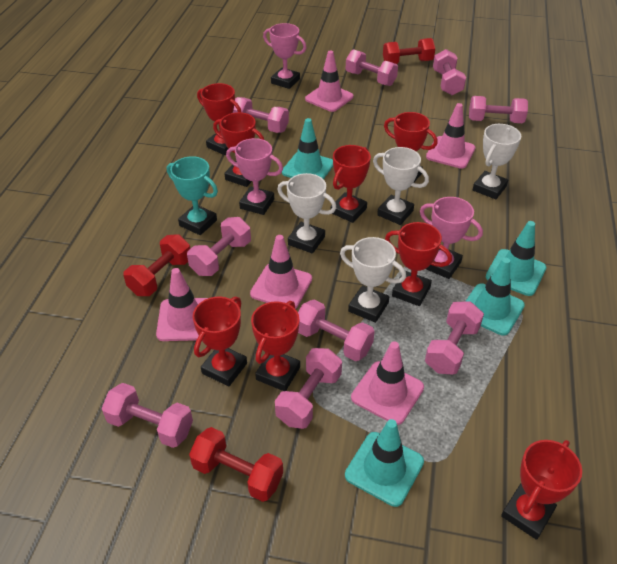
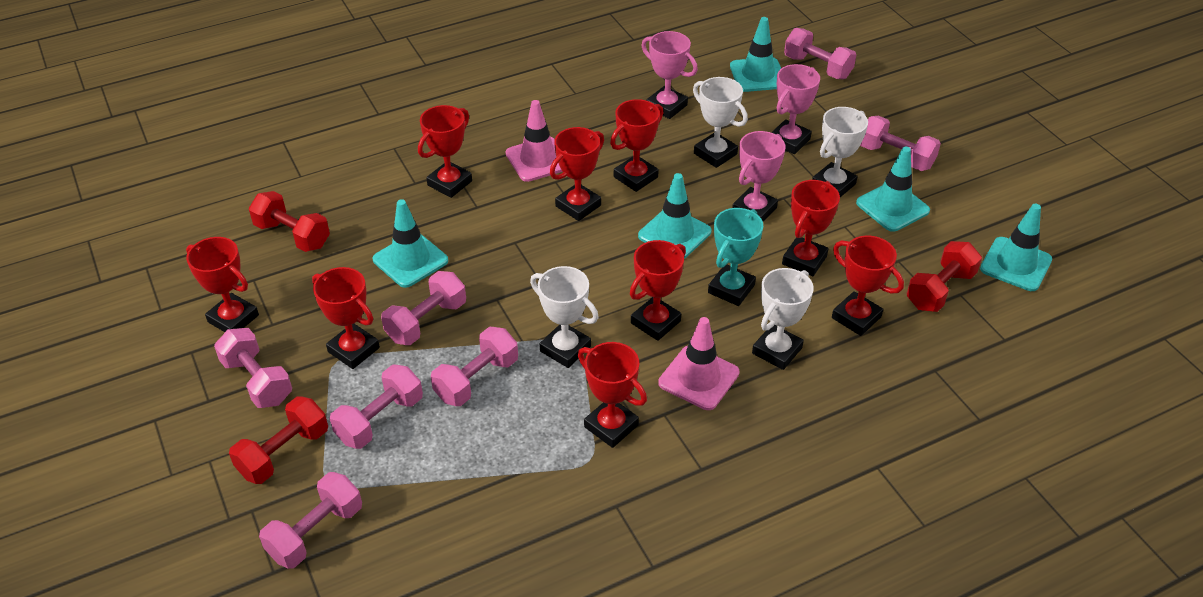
pink dumbbell: 9 -> 7
pink traffic cone: 5 -> 2
red trophy: 8 -> 9
turquoise traffic cone: 4 -> 5

